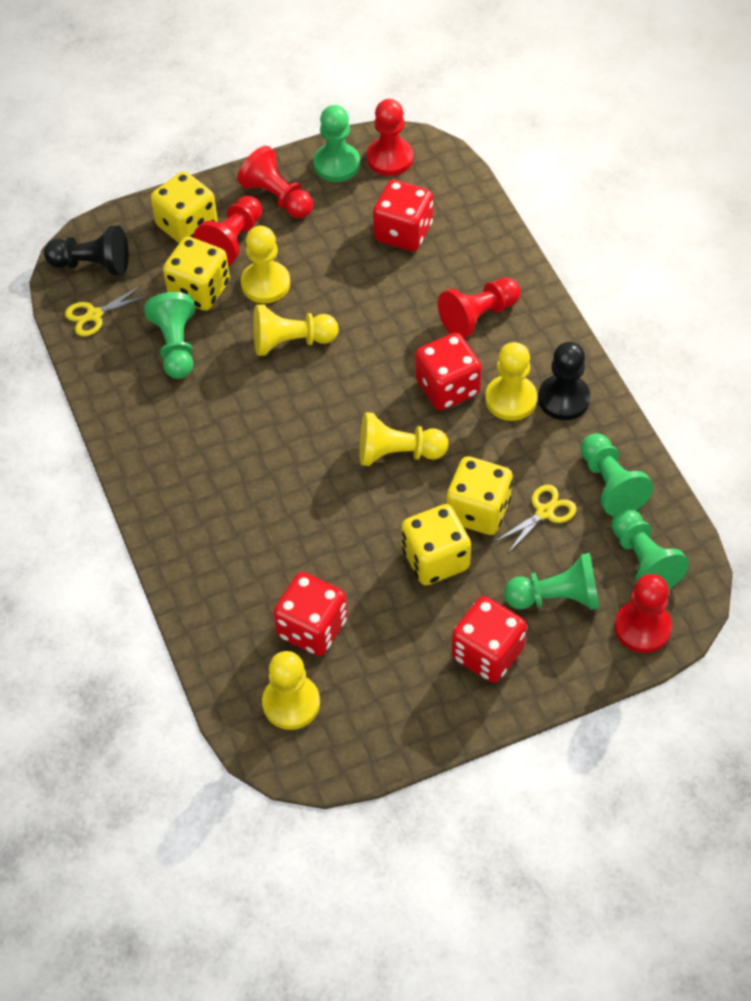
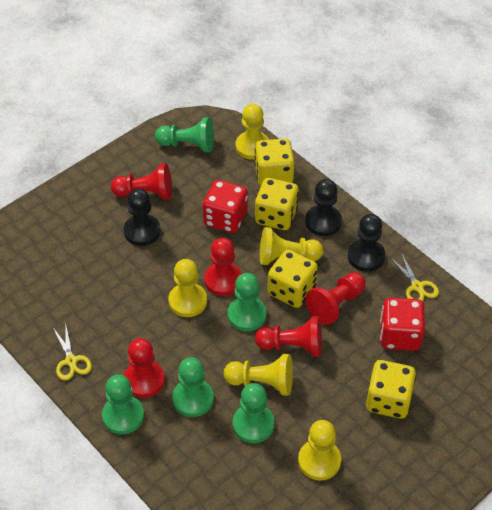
black pawn: 2 -> 3
red dice: 4 -> 2

